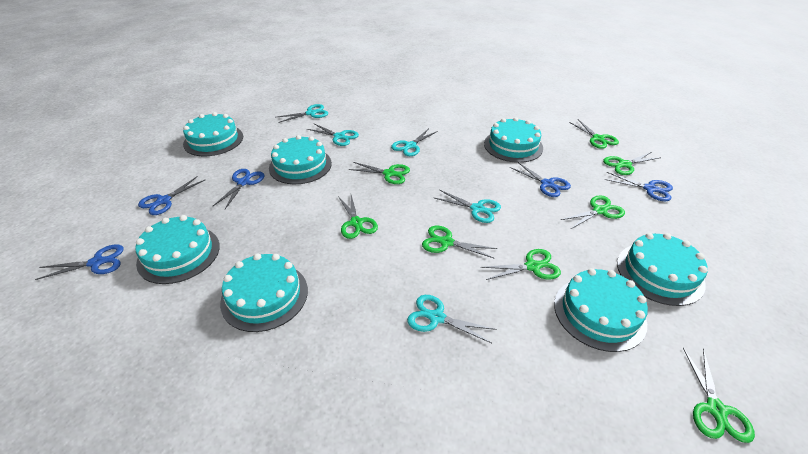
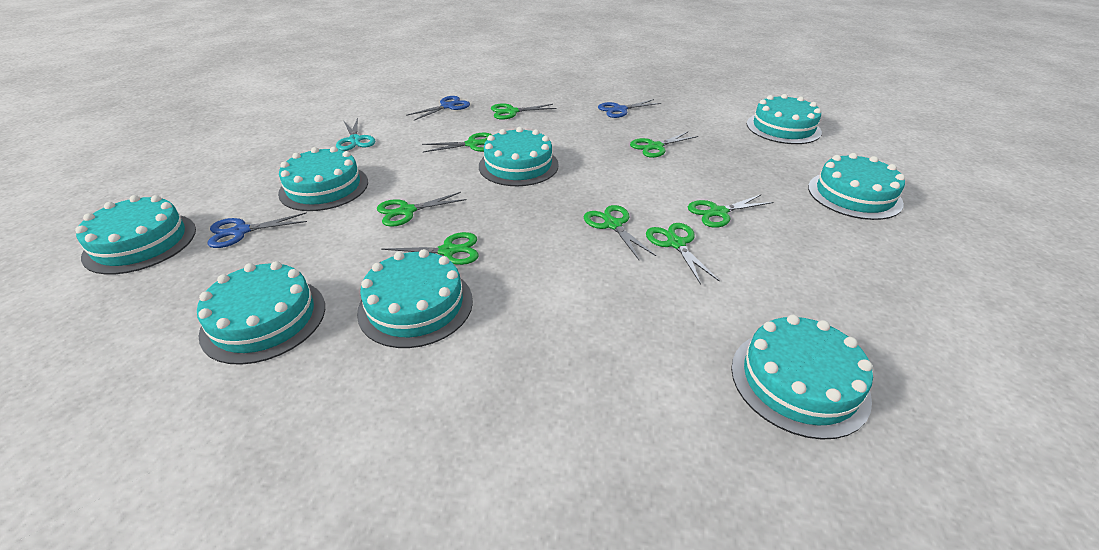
blue scissors: 5 -> 3
turquoise cake: 7 -> 8
turquoise scissors: 5 -> 1

